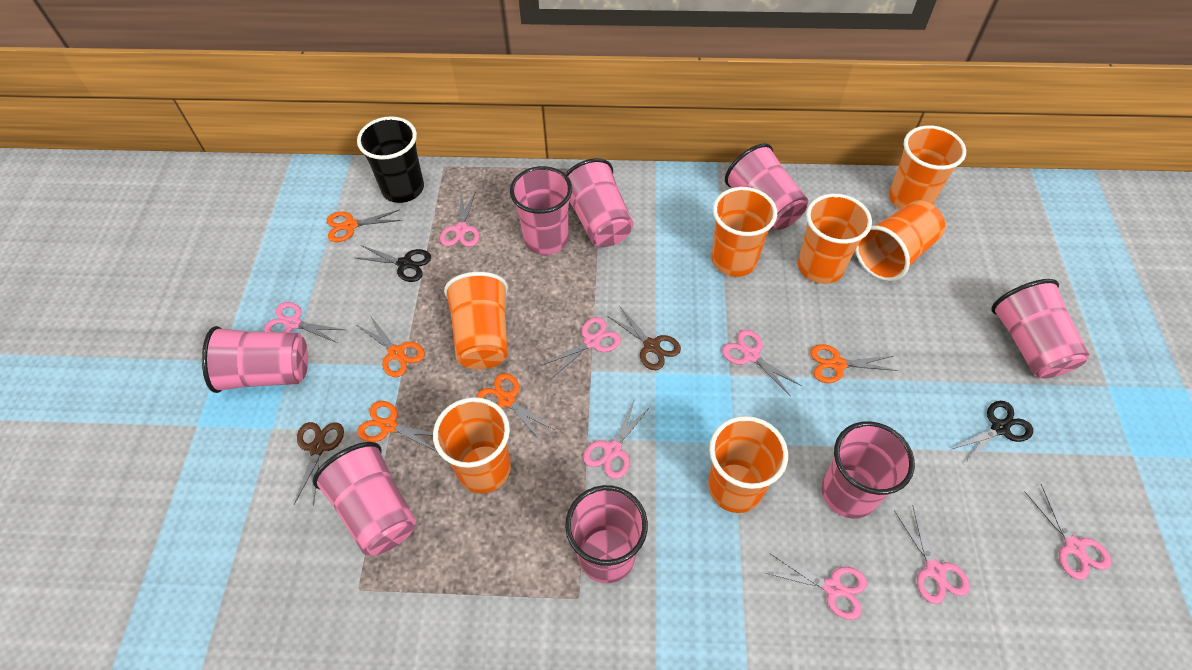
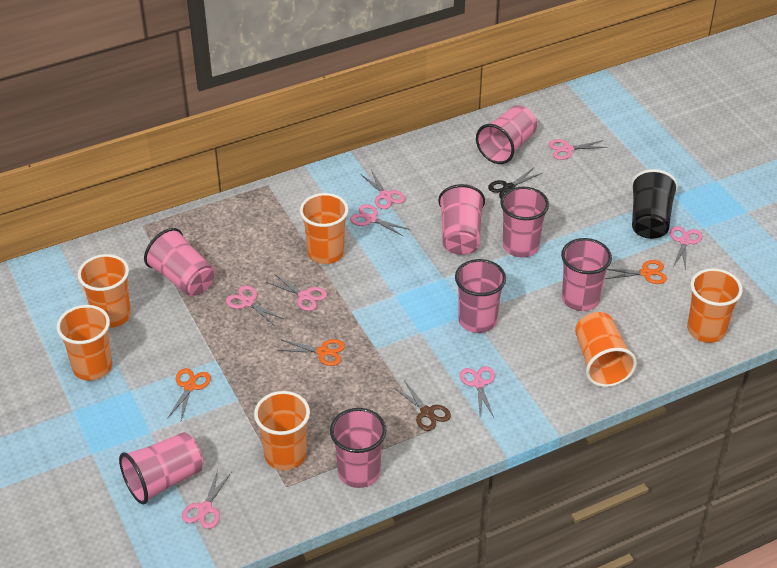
black scissors: 2 -> 1
brown scissors: 2 -> 1
orange cup: 7 -> 6
orange scissors: 5 -> 3

